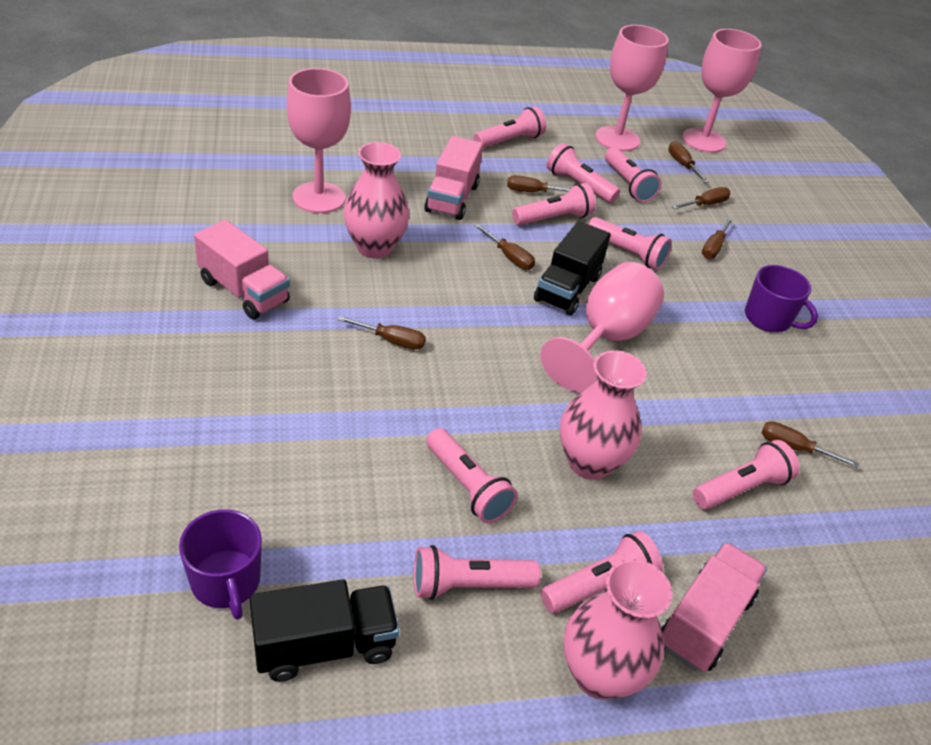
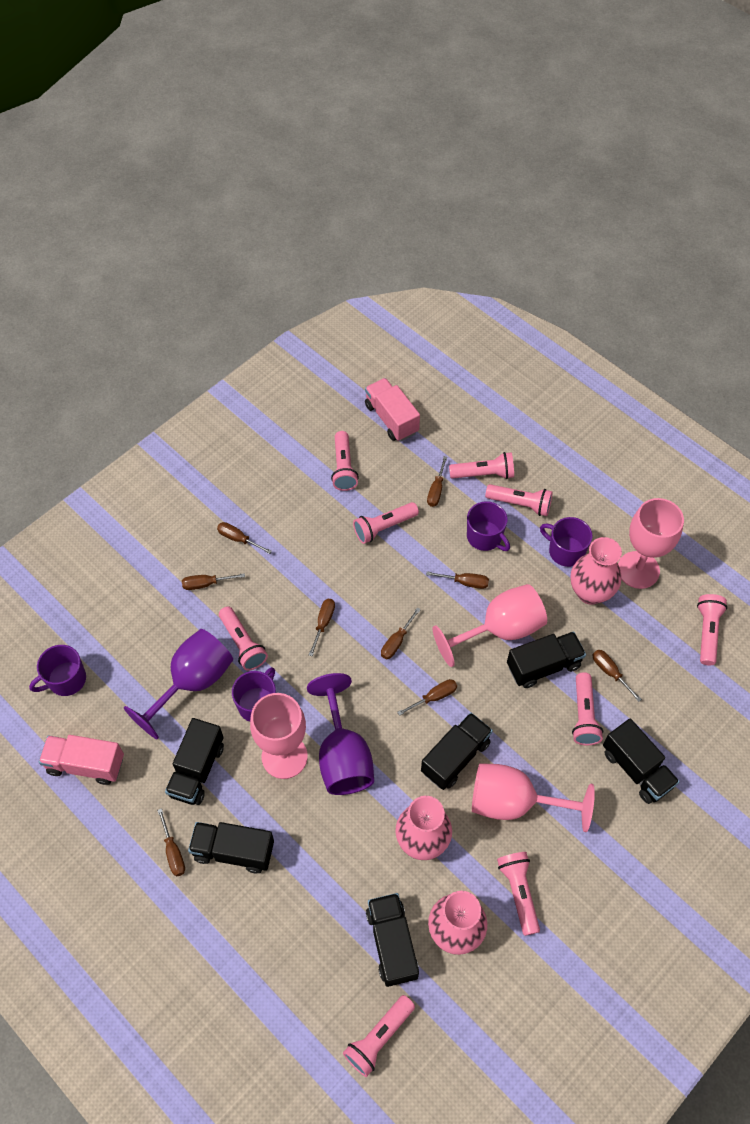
black truck: 2 -> 6
brown screwdriver: 7 -> 9
pink truck: 3 -> 2
purple goblet: 0 -> 2
purple mug: 2 -> 4

